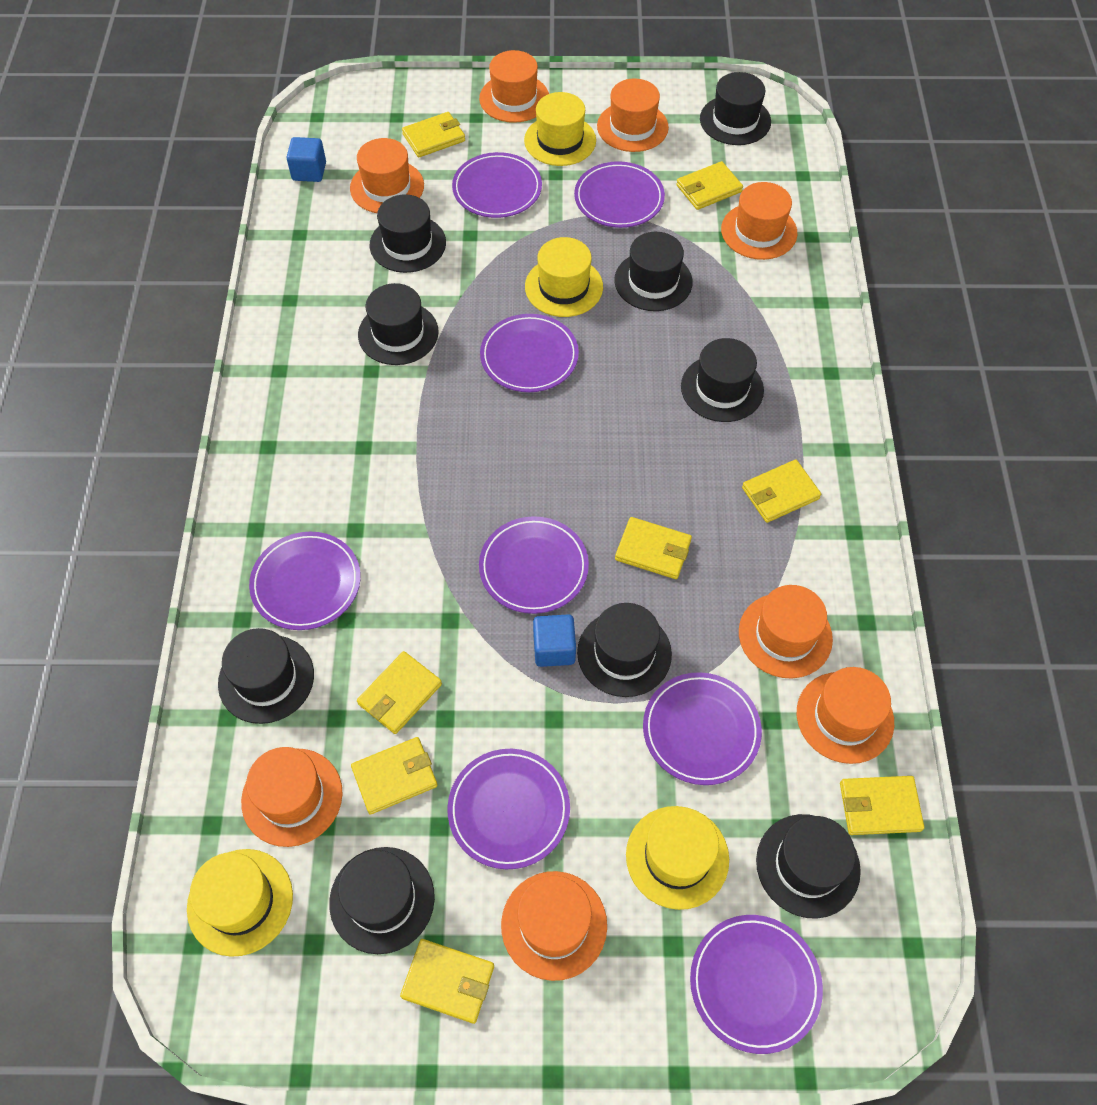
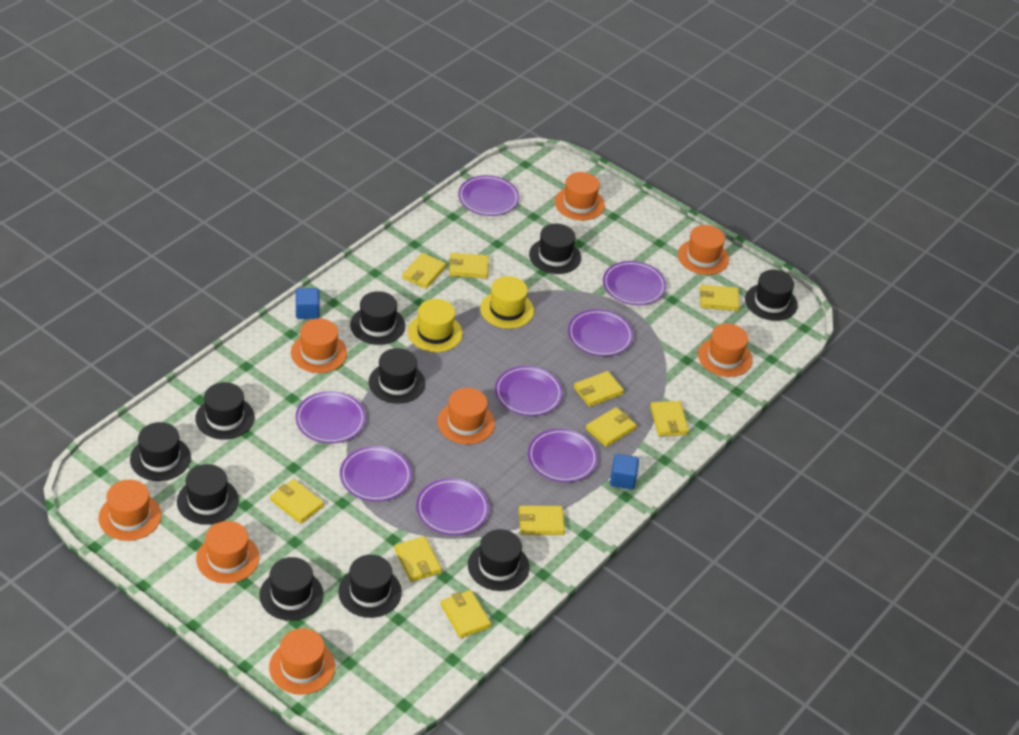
black hat: 9 -> 10
yellow hat: 4 -> 2
yellow wallet: 8 -> 10

